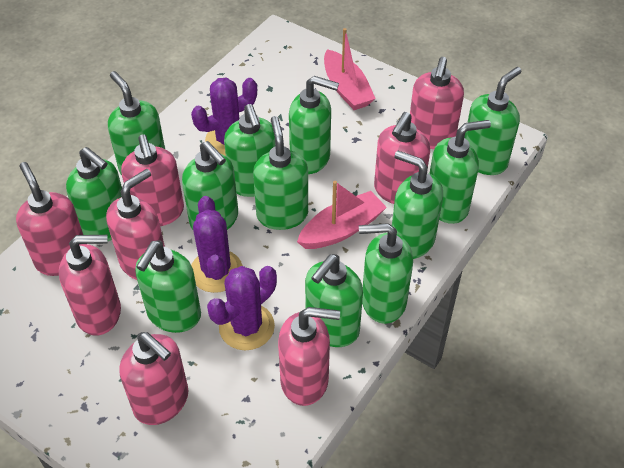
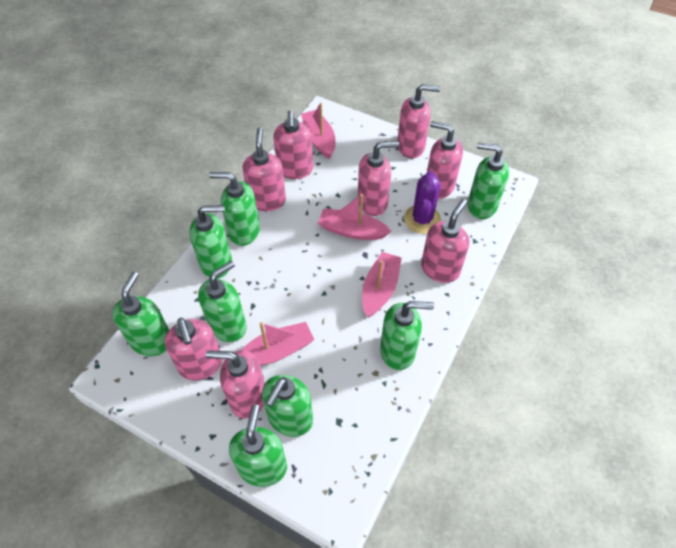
green soap dispenser: 12 -> 8
pink boat: 2 -> 4
purple cactus: 3 -> 1

